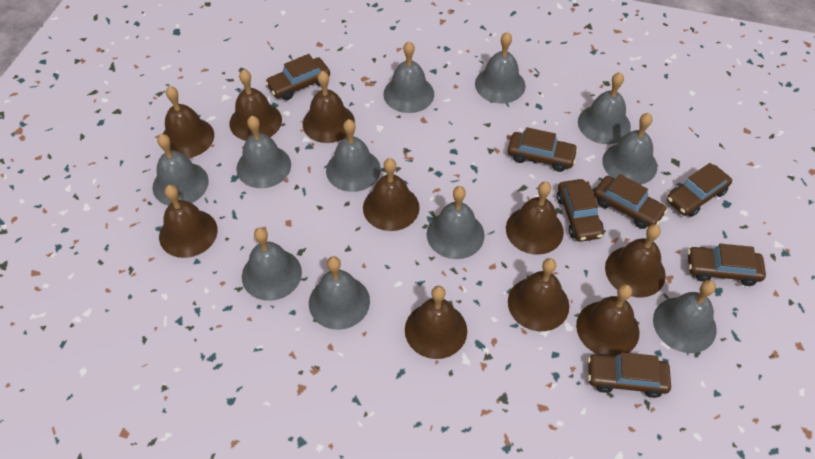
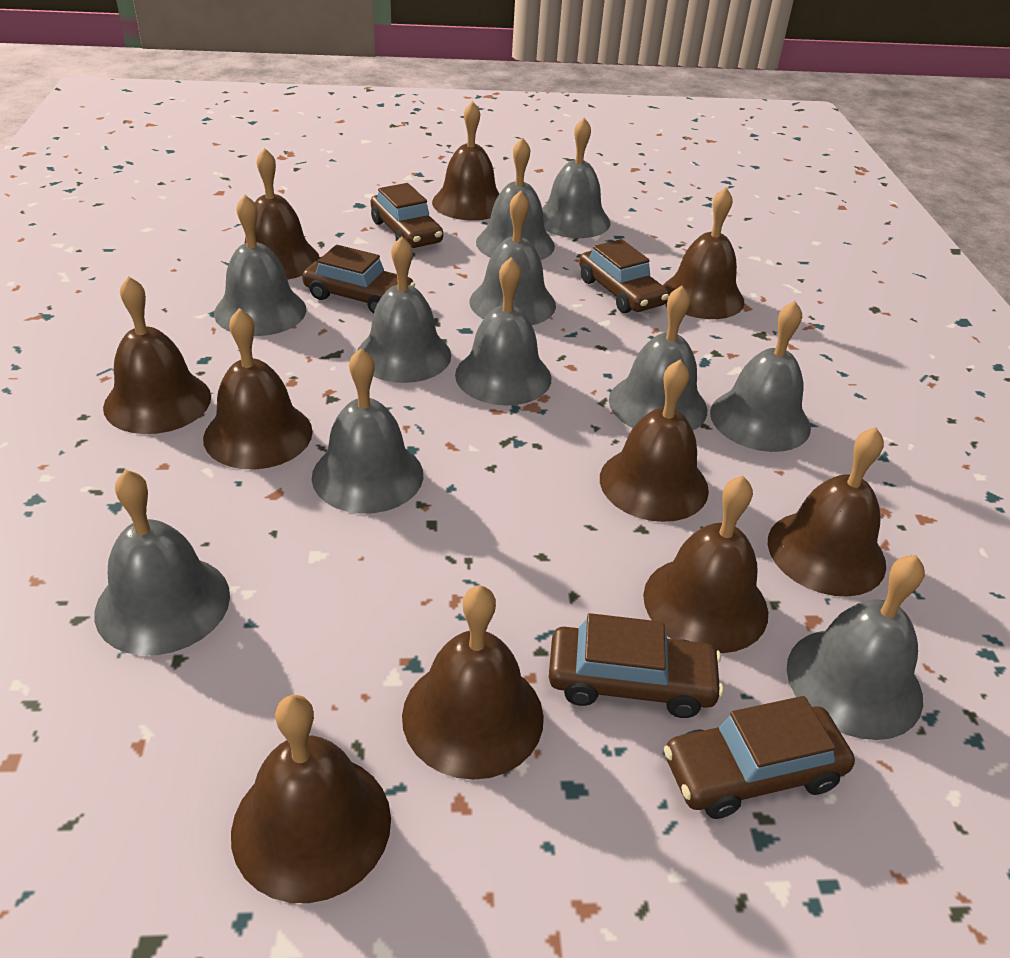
brown car: 7 -> 5

